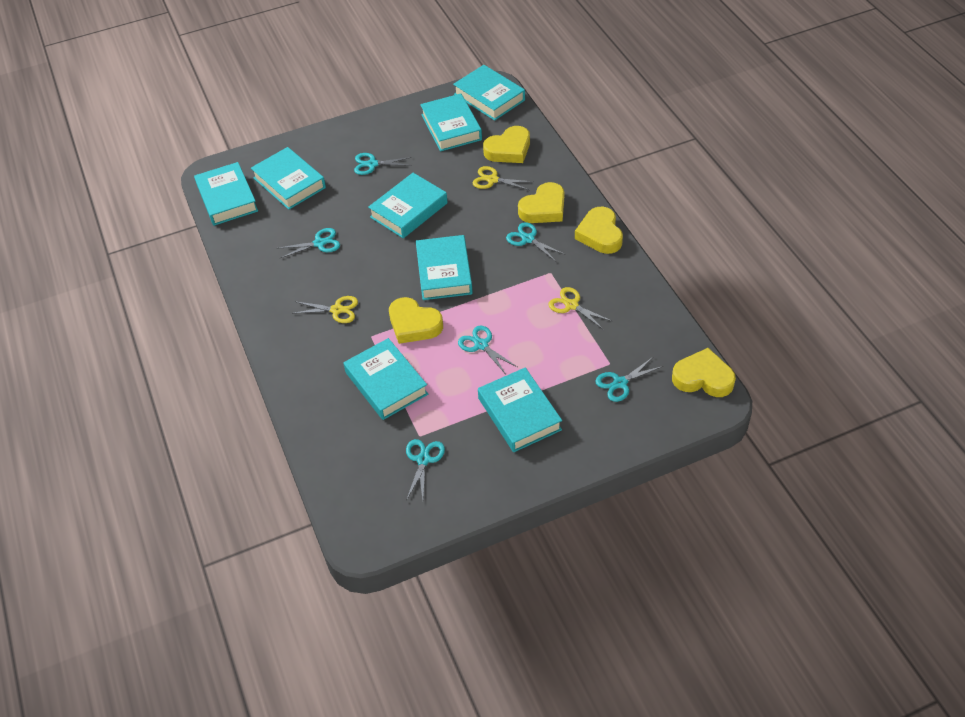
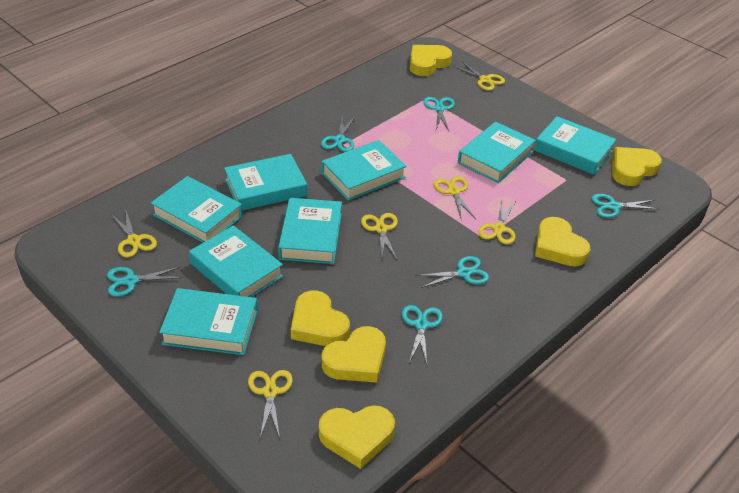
yellow heart: 5 -> 6
yellow scissors: 3 -> 6

